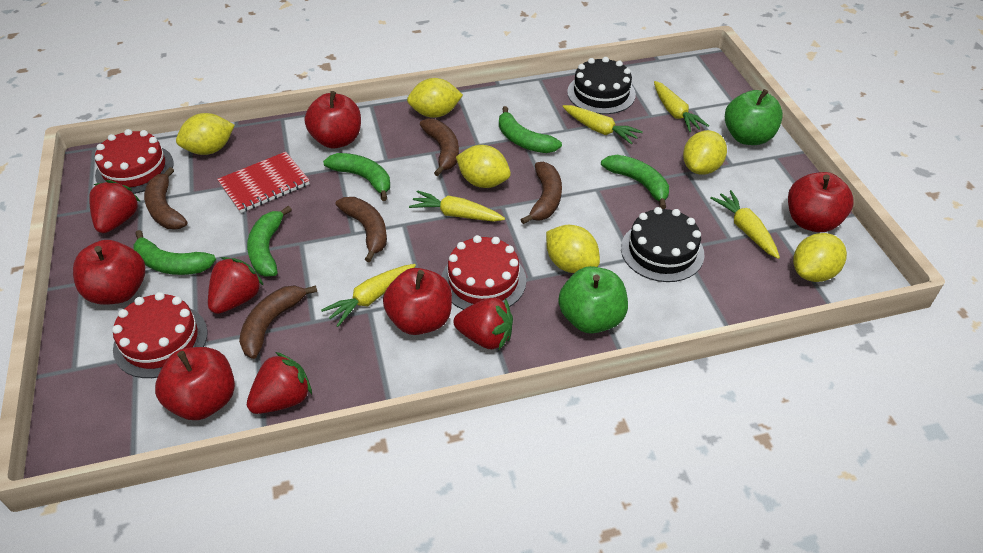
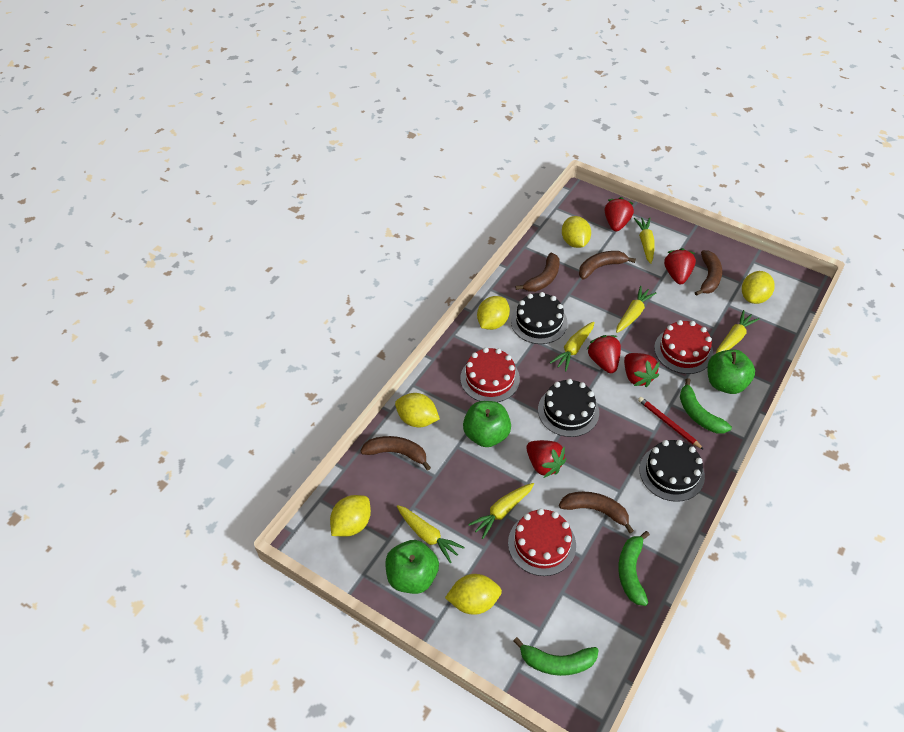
black cake: 2 -> 3
green apple: 2 -> 3
green banana: 5 -> 3
red apple: 5 -> 0
red notebook: 1 -> 0
red pencil: 0 -> 1
red strawberry: 4 -> 5
yellow carrot: 5 -> 6

